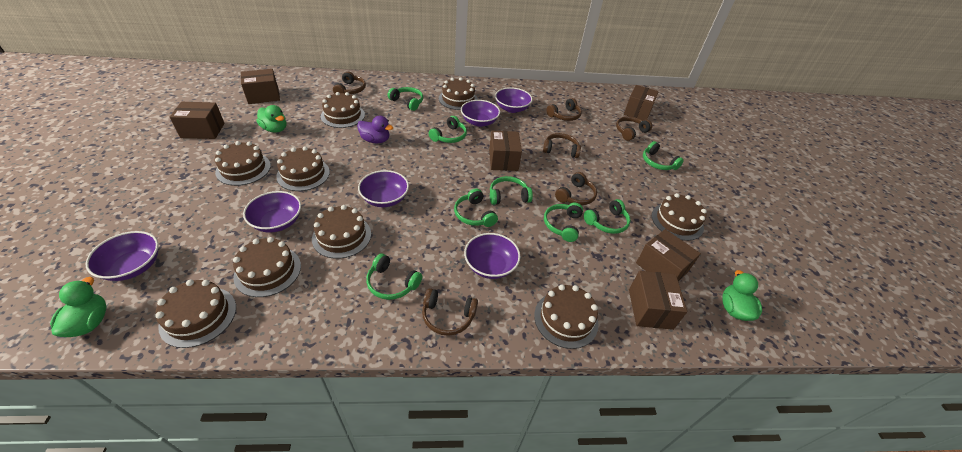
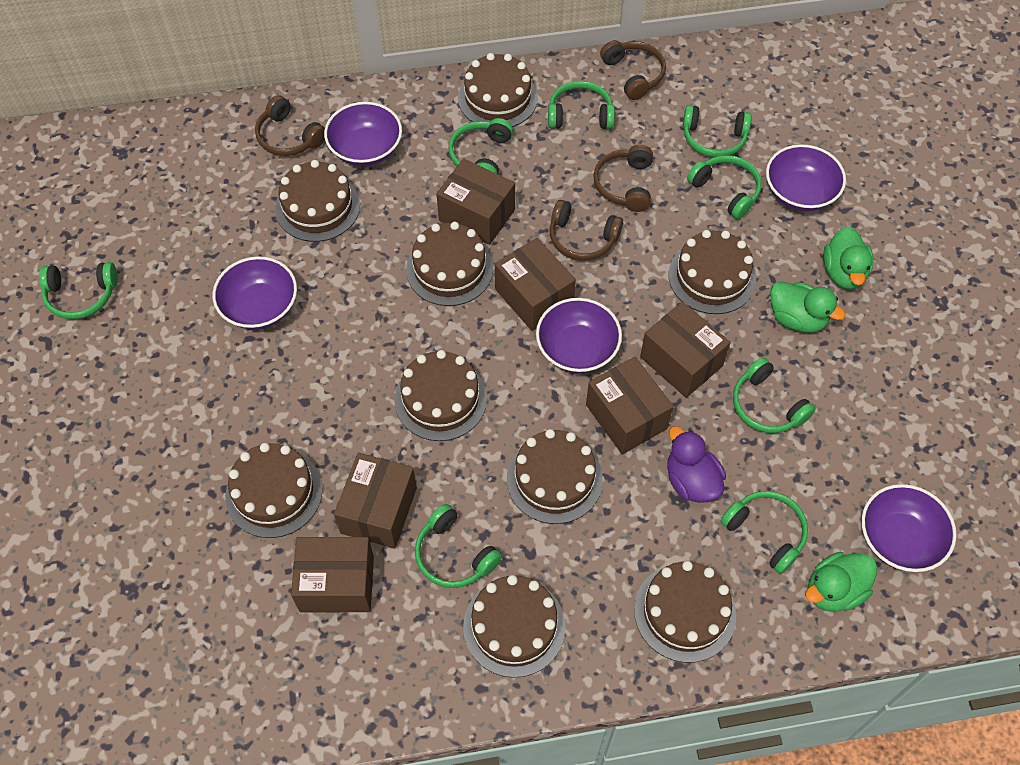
brown headphones: 6 -> 4
purple bowl: 6 -> 5

